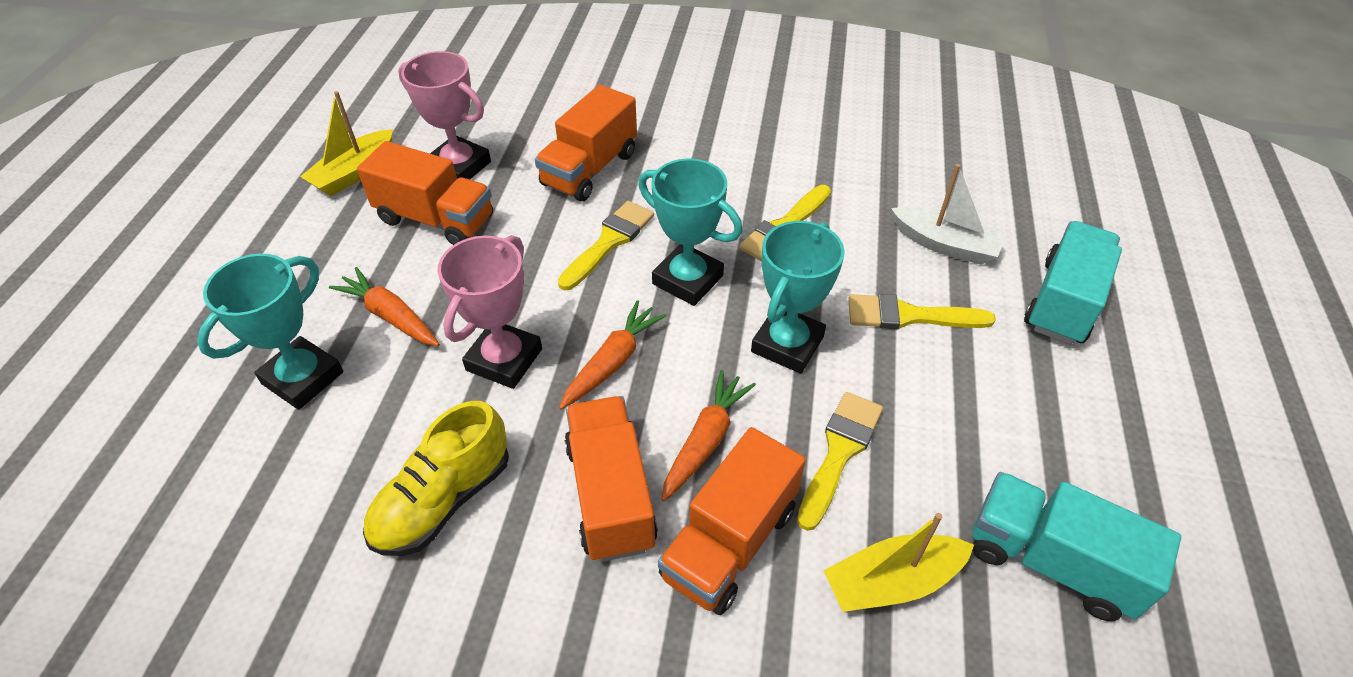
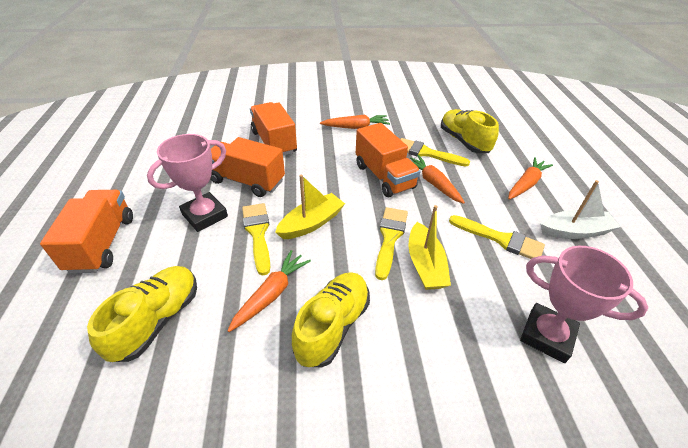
orange carrot: 3 -> 4
turquoise trophy: 3 -> 0
turquoise truck: 2 -> 0
yellow shoe: 1 -> 3

